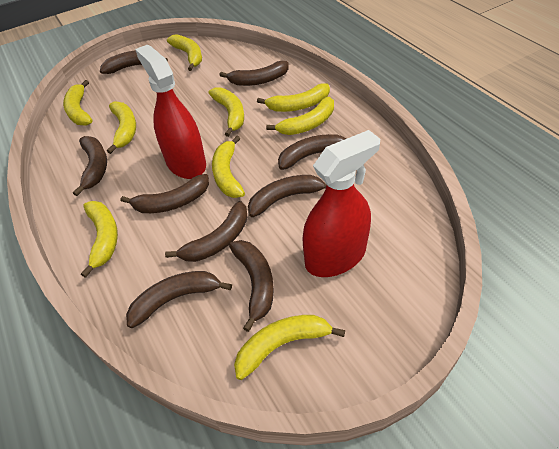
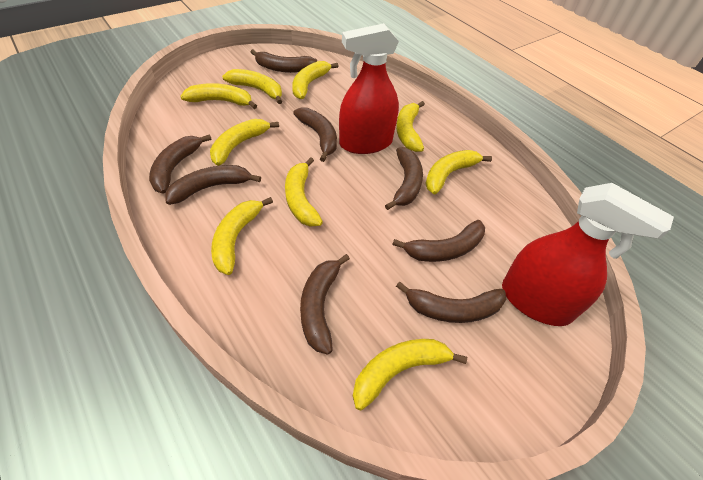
brown banana: 9 -> 8

